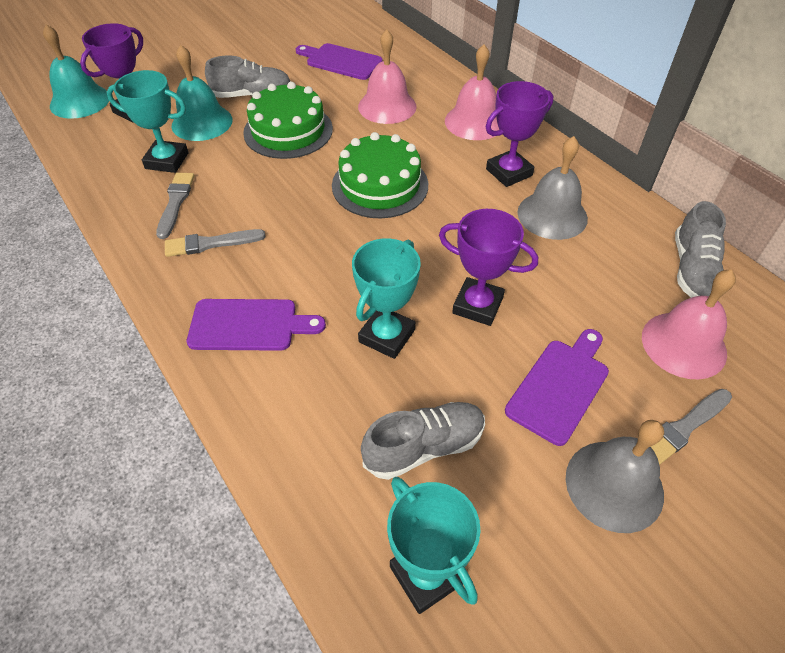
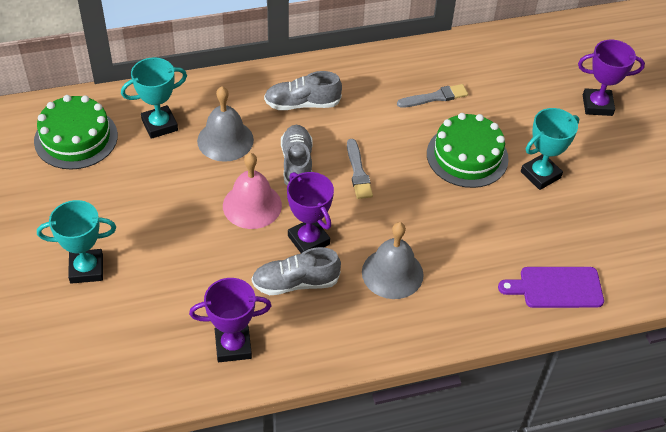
grey brush: 3 -> 2
pink bell: 3 -> 1
purple cutting board: 3 -> 1
turquoise bell: 2 -> 0

